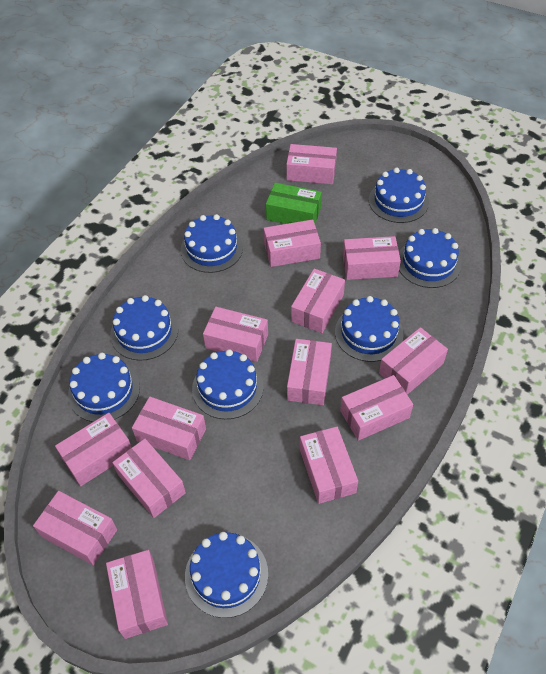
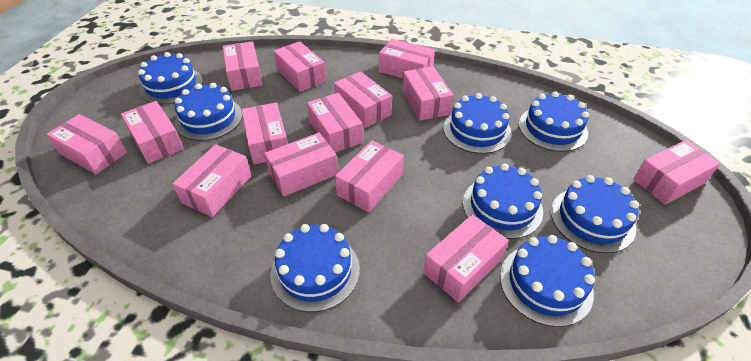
green box: 1 -> 0

